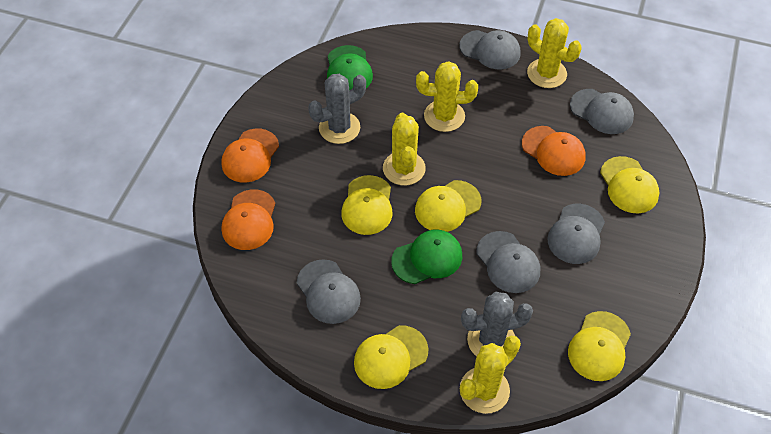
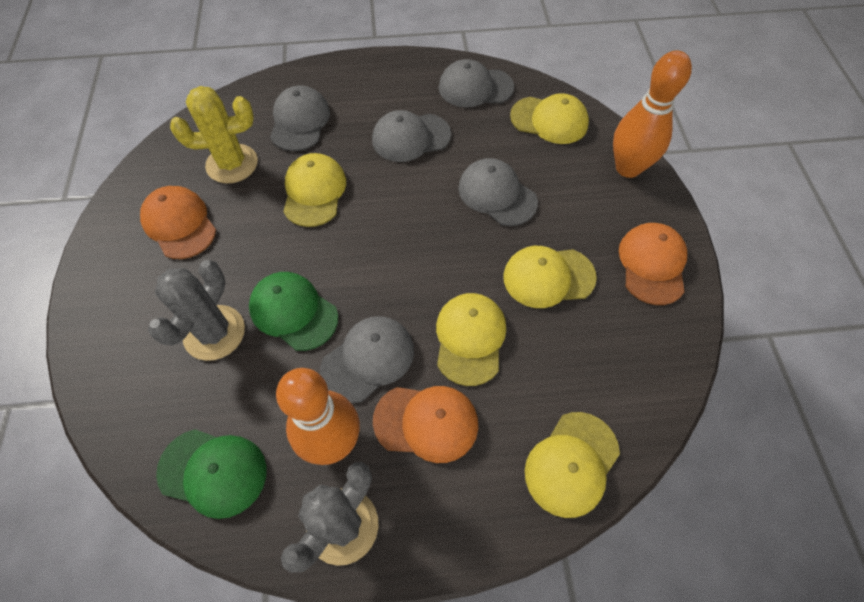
orange bowling pin: 0 -> 2
yellow cactus: 4 -> 1

